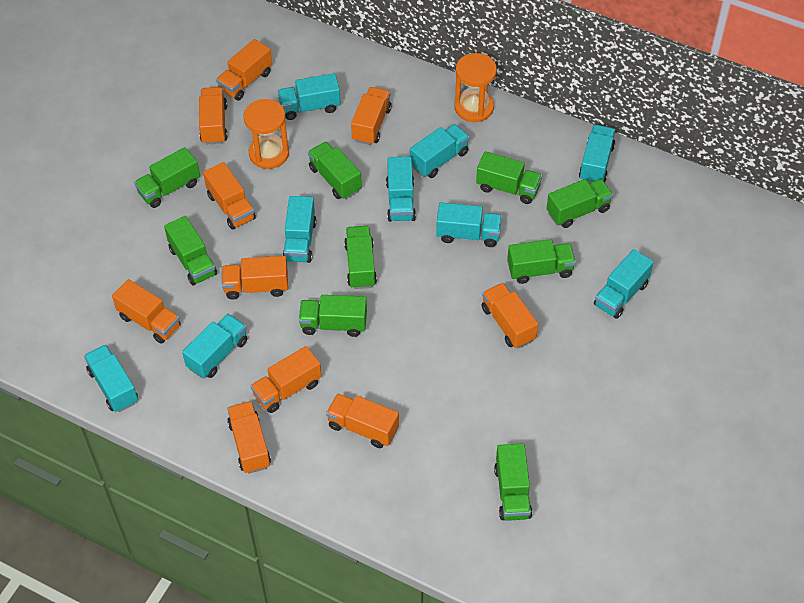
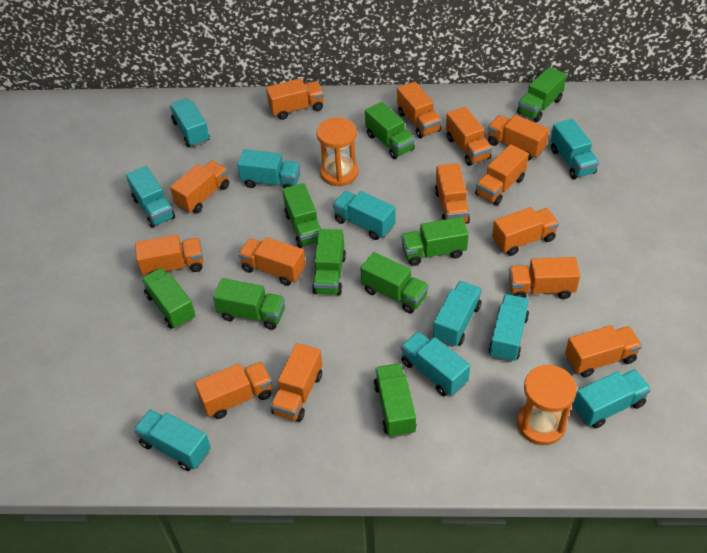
orange truck: 10 -> 14
turquoise truck: 9 -> 10

